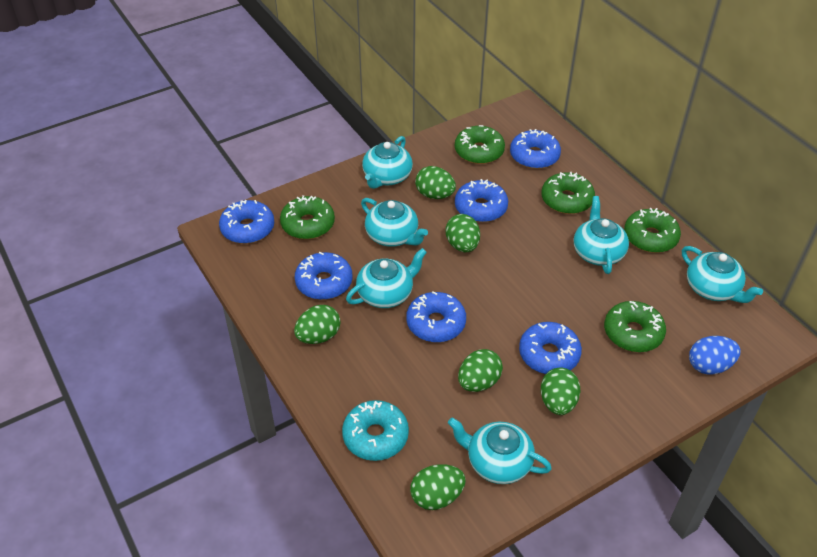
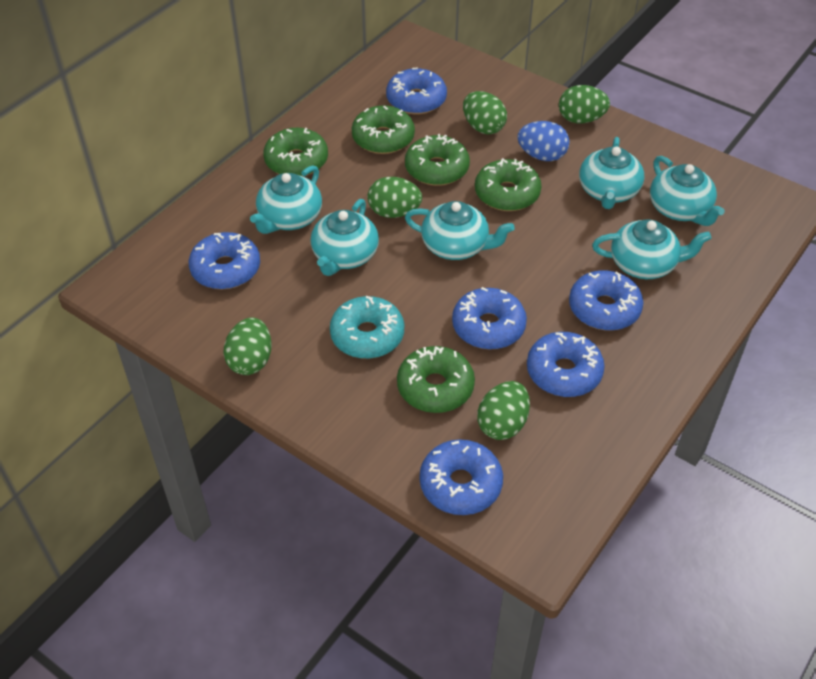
green egg: 6 -> 5

